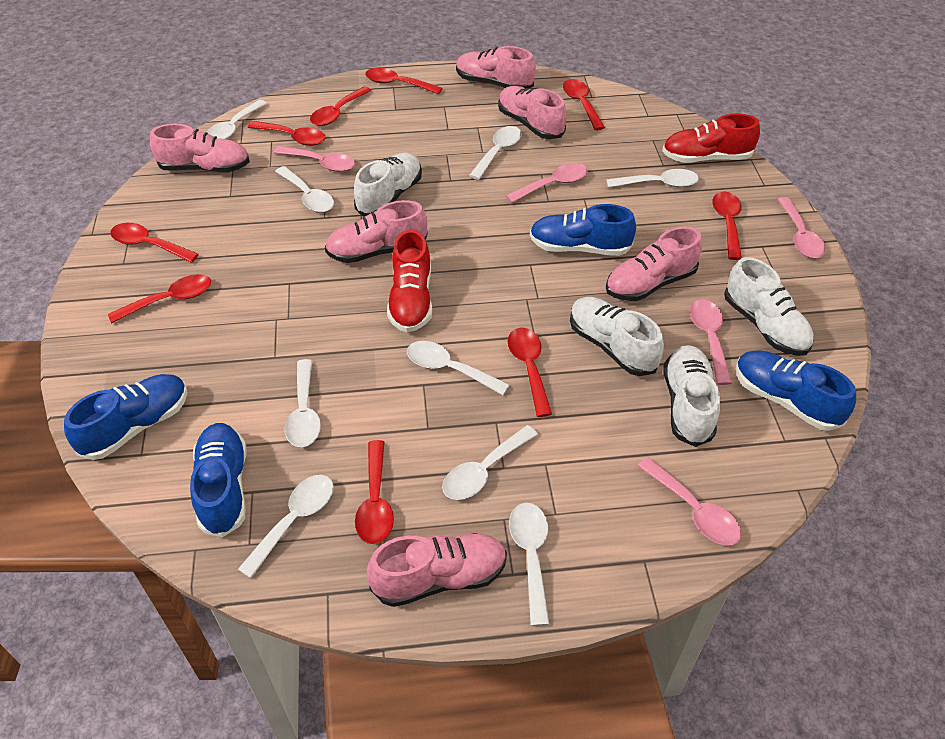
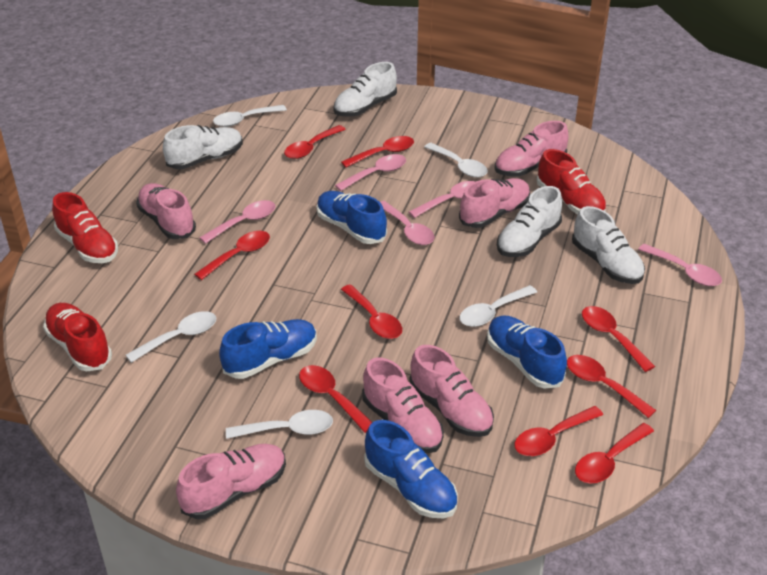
red shoe: 2 -> 3
white spoon: 9 -> 5

